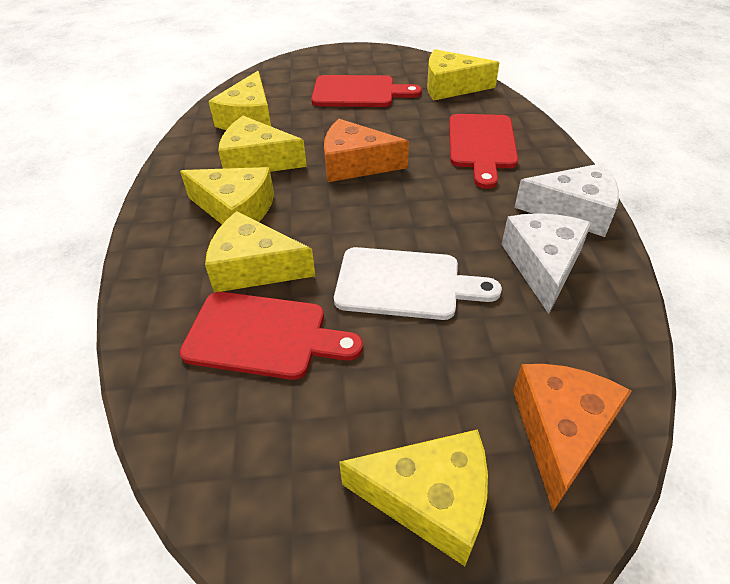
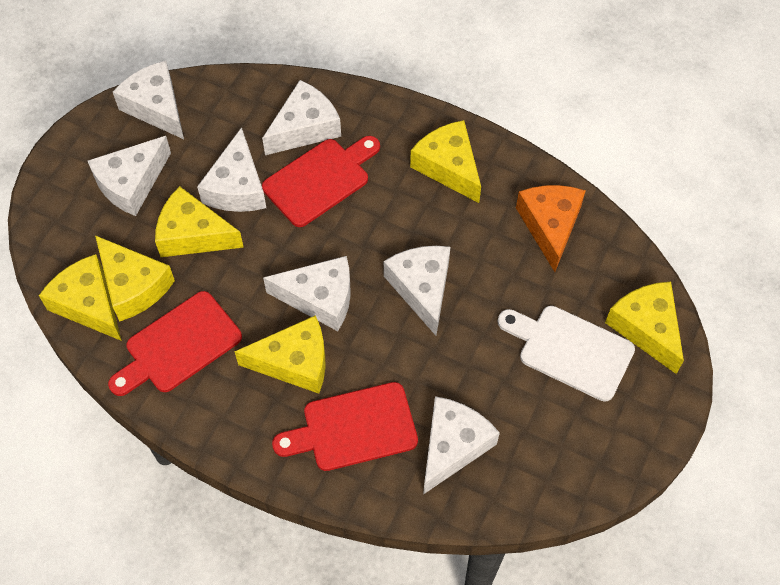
orange cheese: 2 -> 1
white cheese: 2 -> 7

